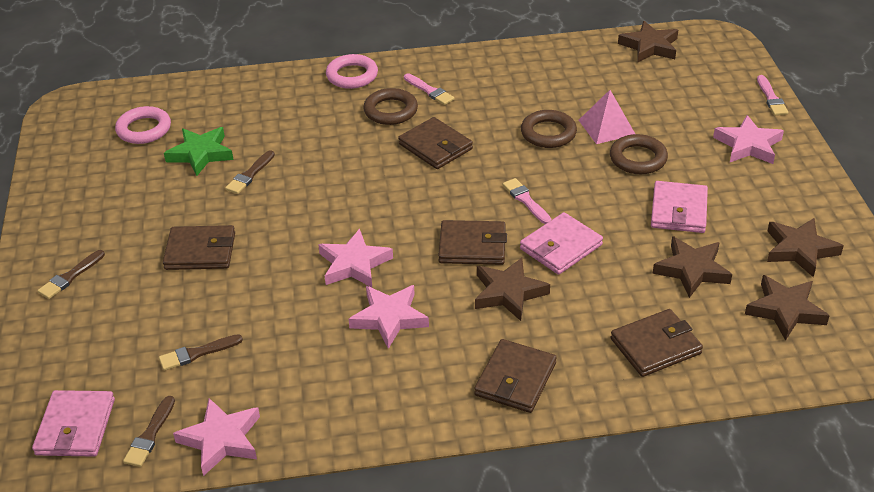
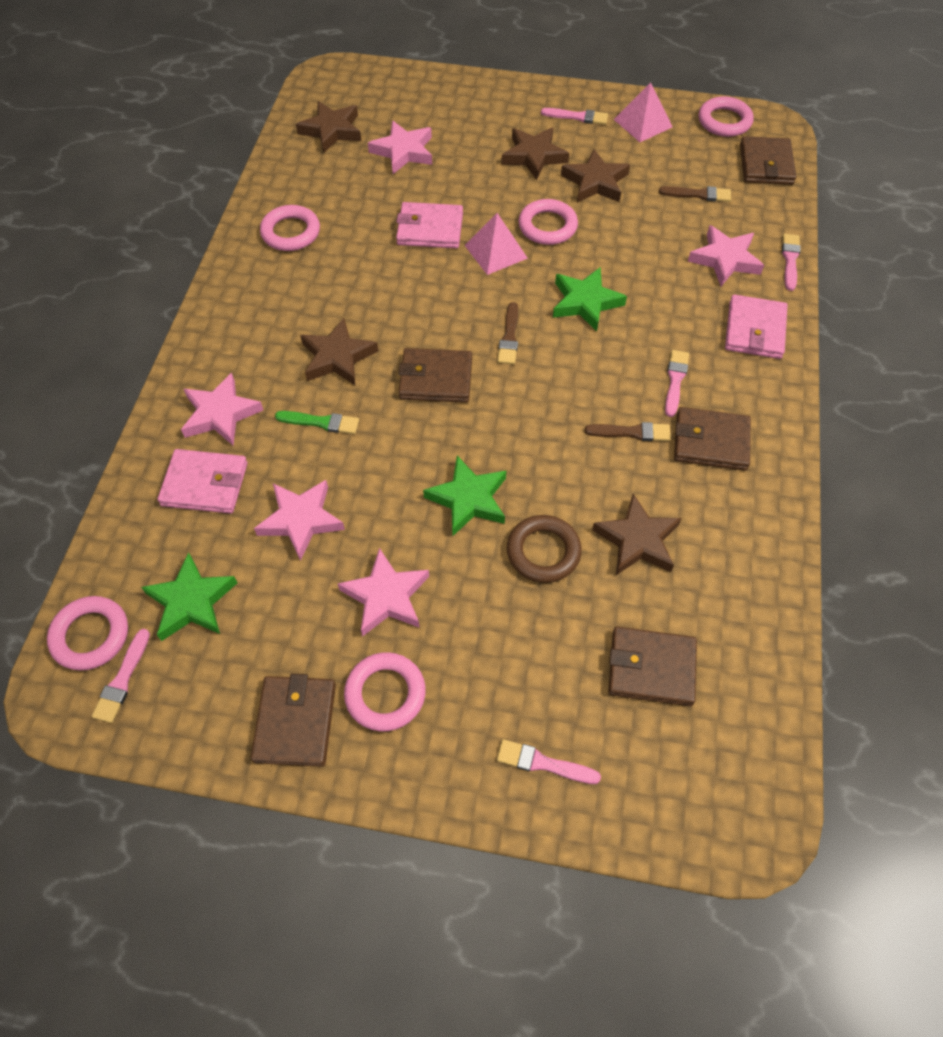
brown brush: 4 -> 3
brown ring: 3 -> 1
green brush: 0 -> 1
green star: 1 -> 3
pink brush: 3 -> 5
pink pyramid: 1 -> 2
pink ring: 2 -> 5
pink star: 4 -> 5

